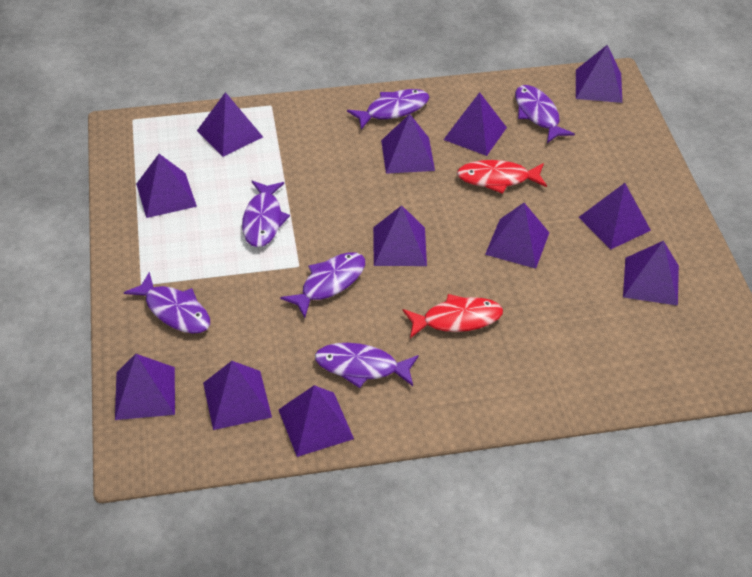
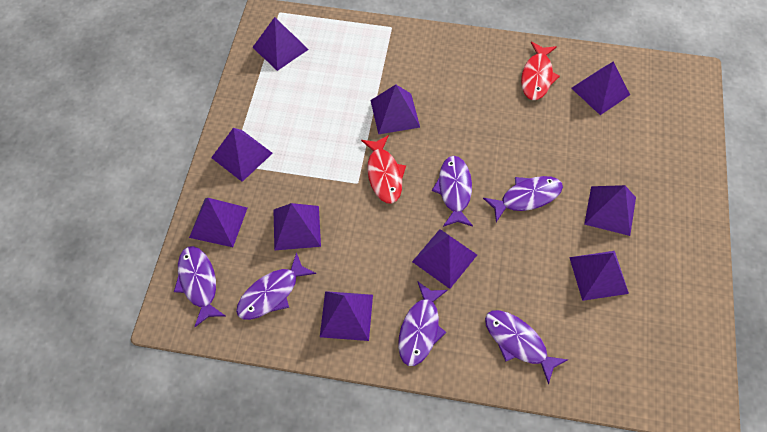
purple pyramid: 12 -> 10

